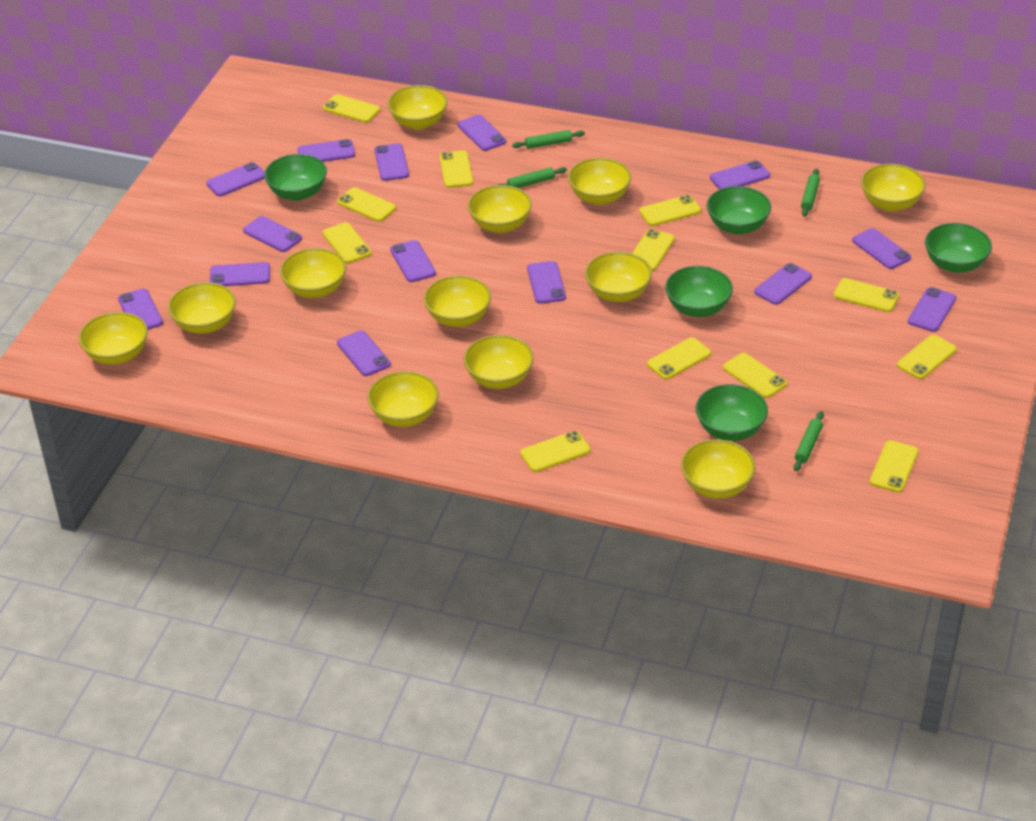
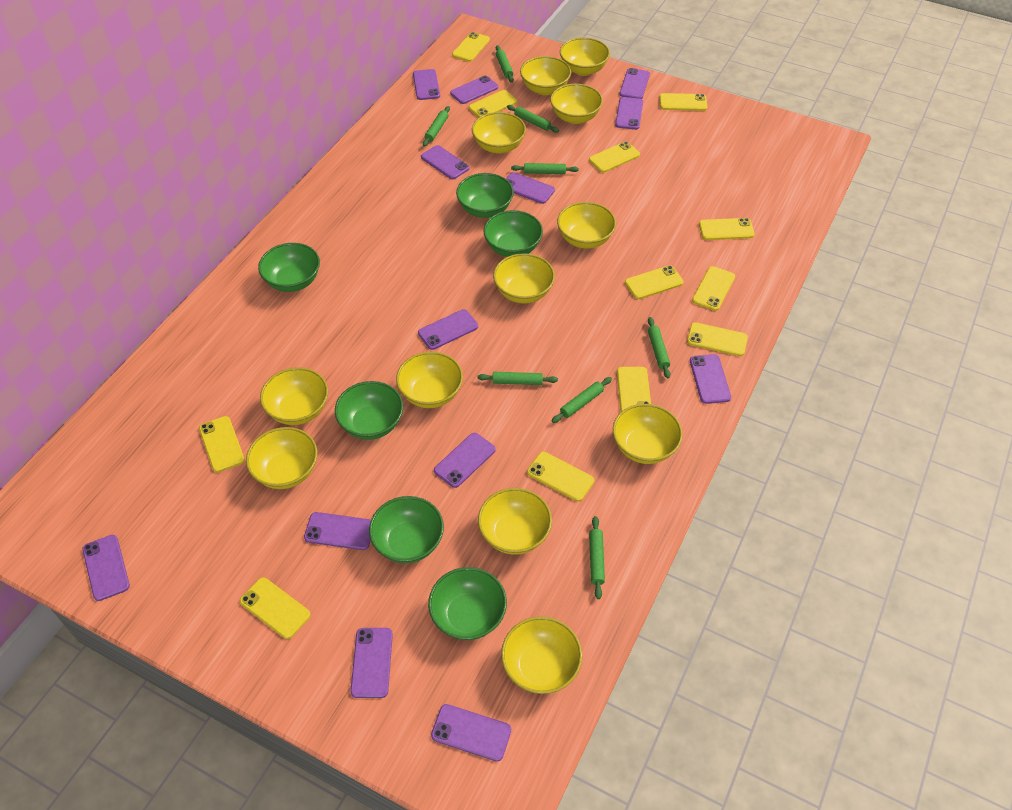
green bowl: 5 -> 6
green rolling pin: 4 -> 8
purple phone: 14 -> 13

